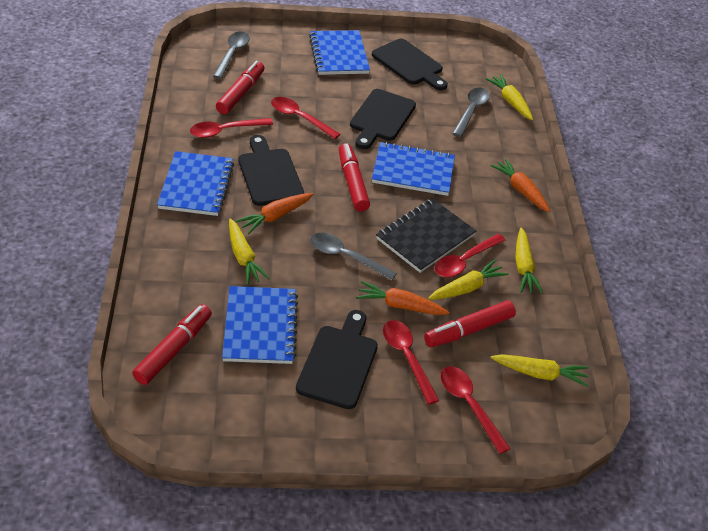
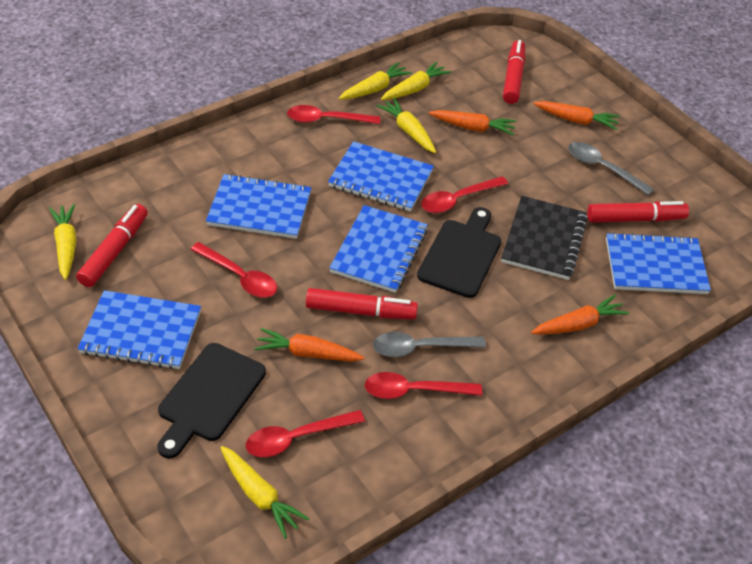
black cutting board: 4 -> 2
blue notebook: 4 -> 5
grey spoon: 3 -> 2
orange carrot: 3 -> 4

